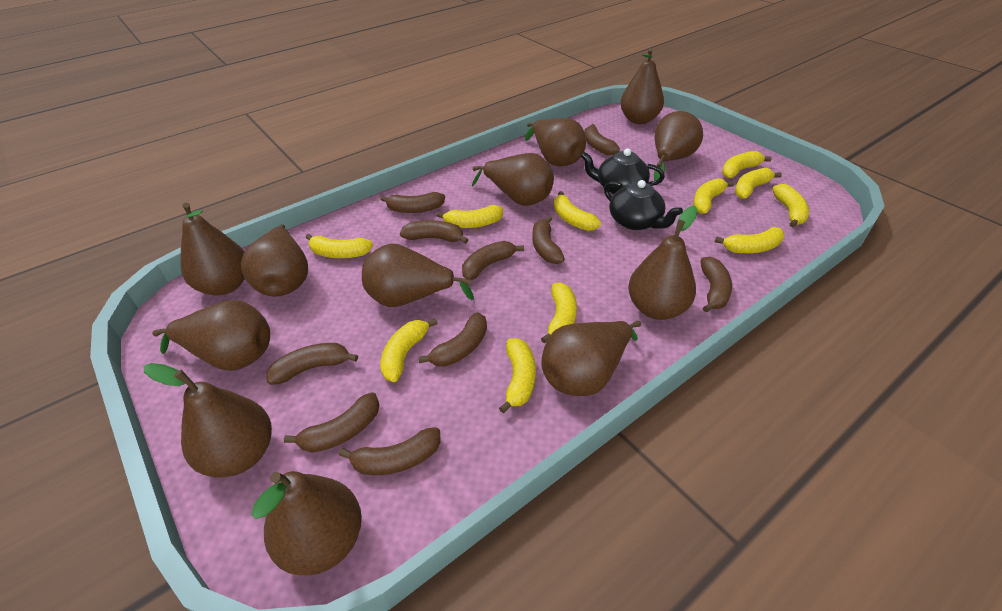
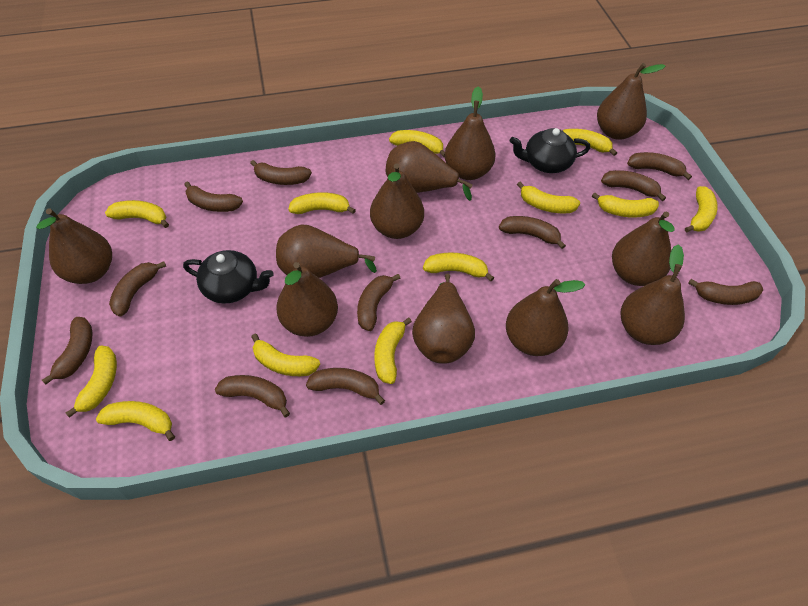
brown banana: 10 -> 11
brown pear: 12 -> 11
yellow banana: 11 -> 12

